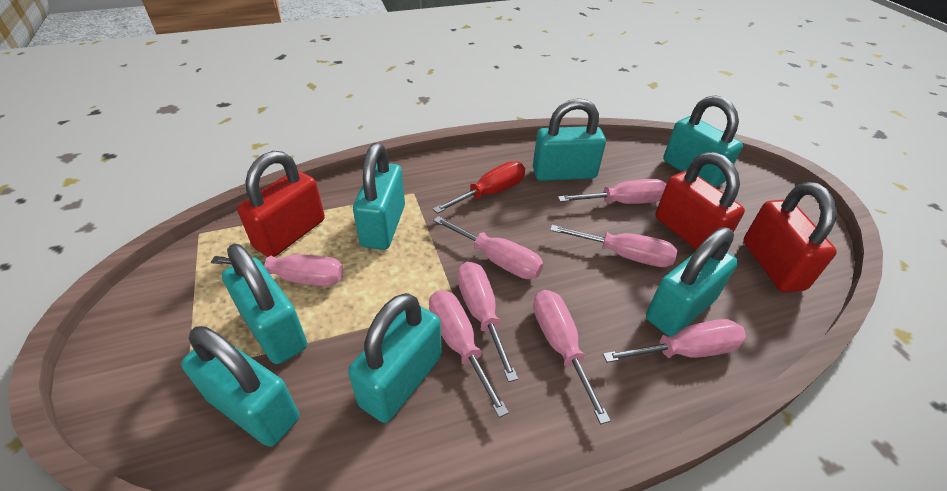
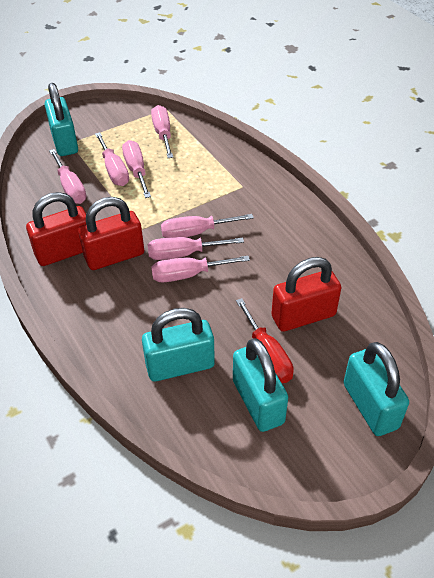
pink screwdriver: 8 -> 7
turquoise padlock: 7 -> 4

